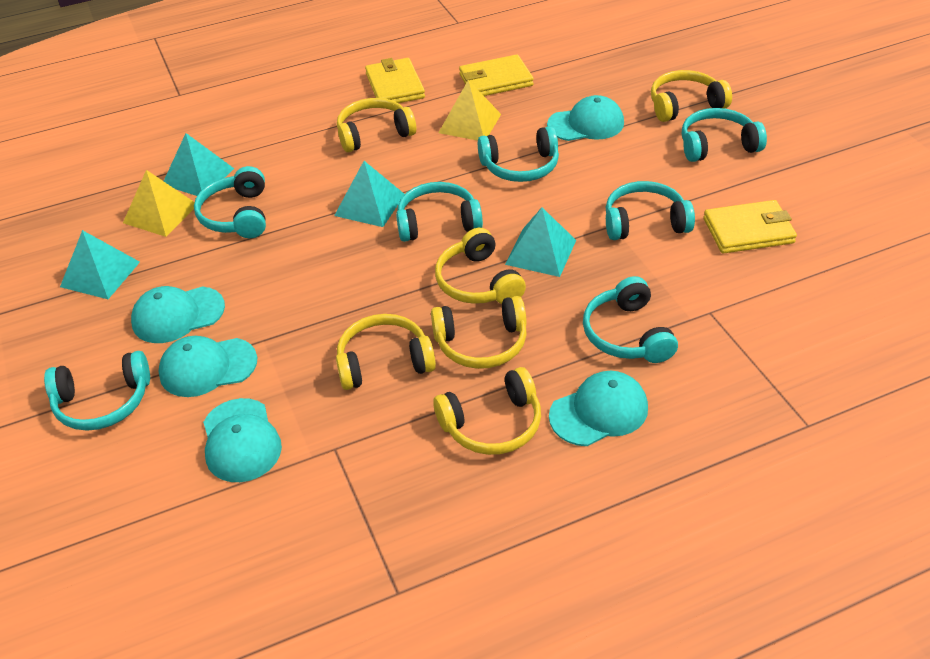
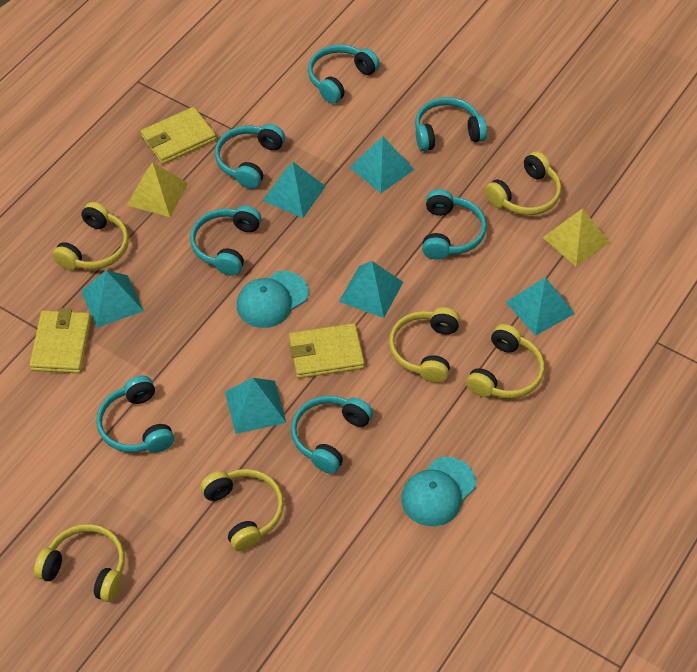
turquoise cap: 5 -> 2
turquoise pyramid: 4 -> 6

